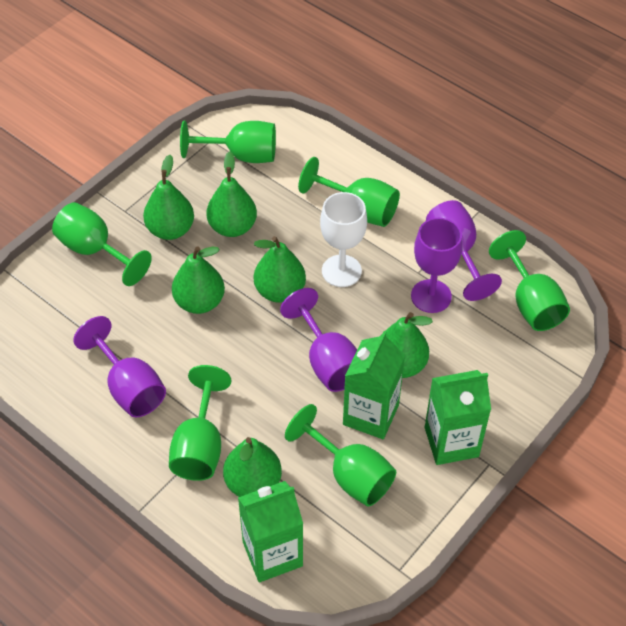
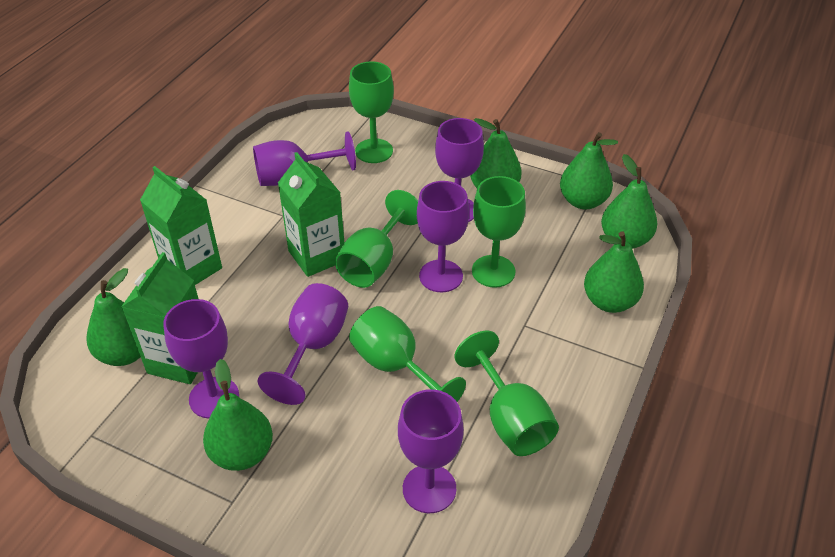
green goblet: 6 -> 5
purple goblet: 4 -> 6
white goblet: 1 -> 0

